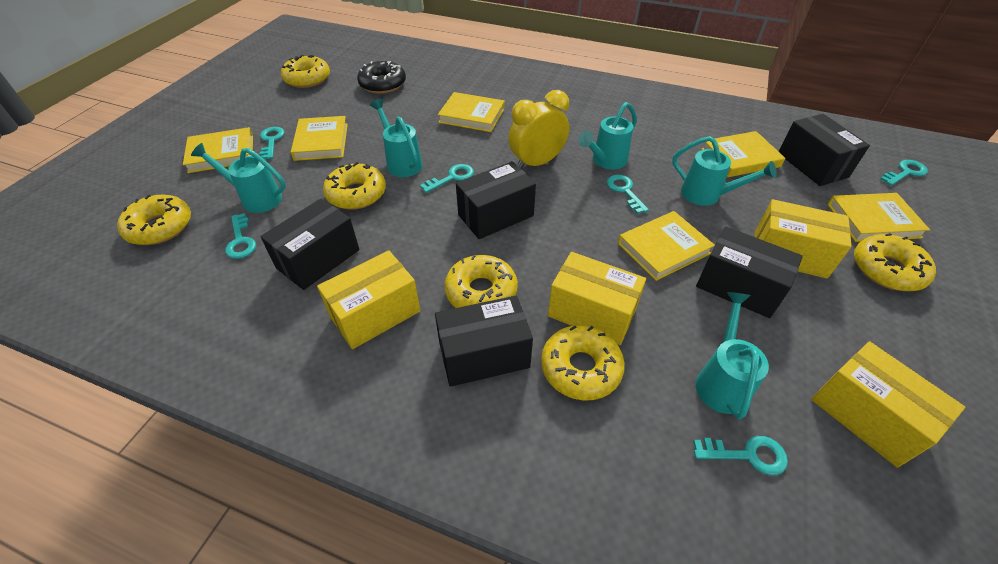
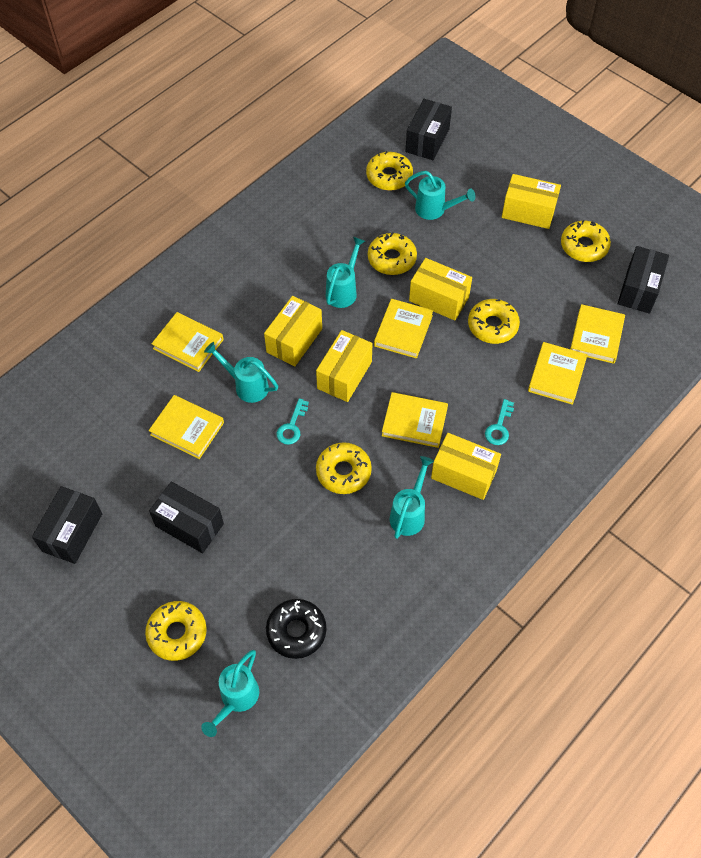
black box: 5 -> 4
turquoise key: 6 -> 2
yellow box: 4 -> 5
yellow clock: 1 -> 0

